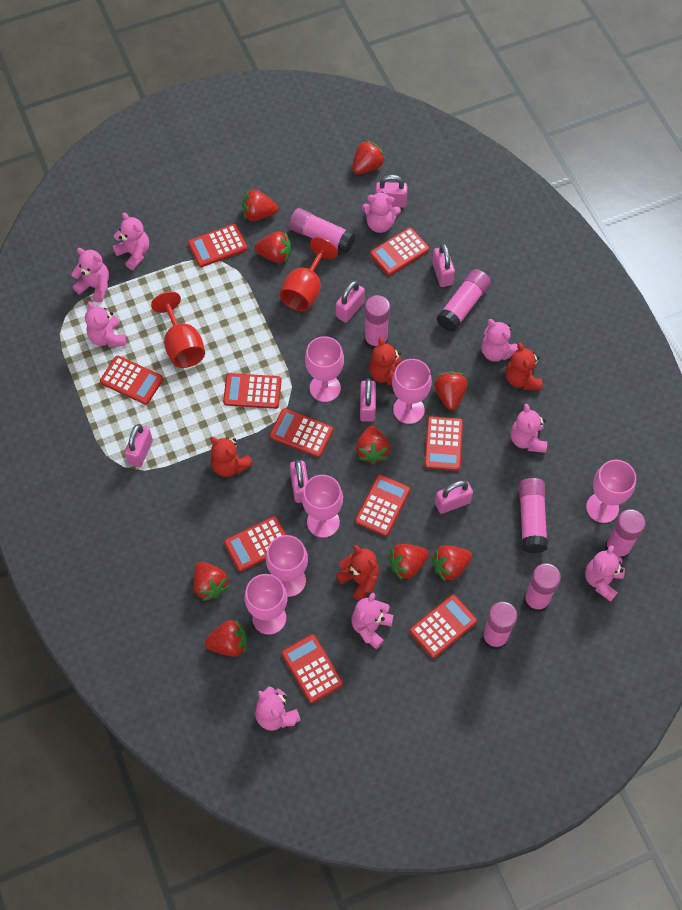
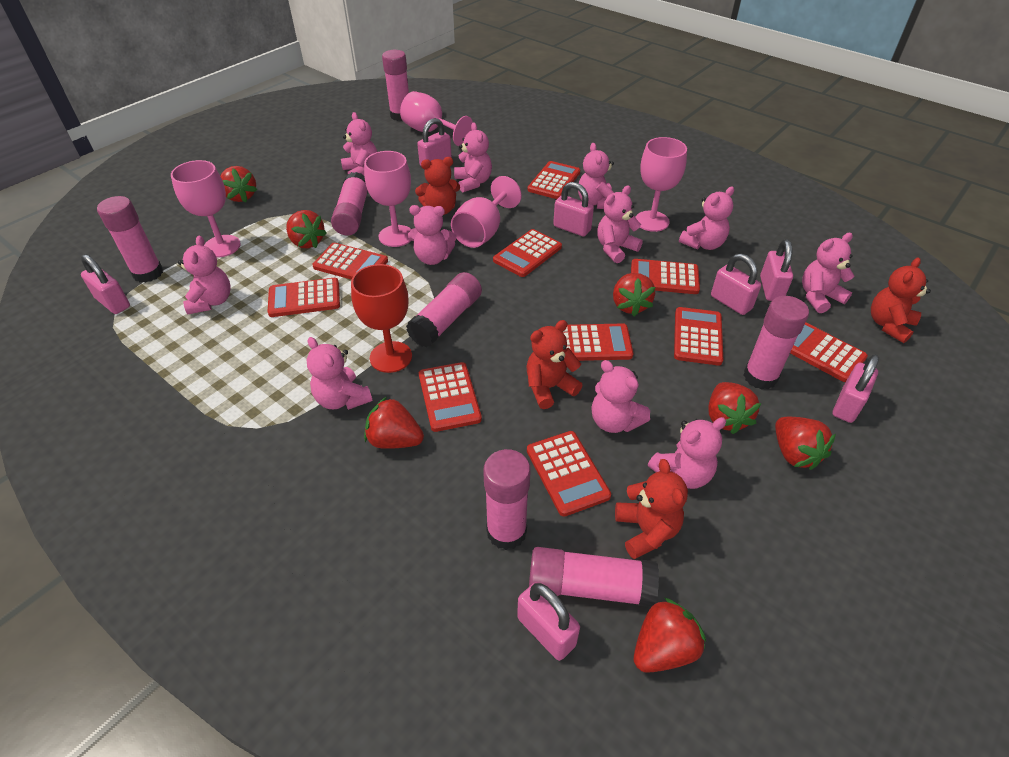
pink goblet: 6 -> 5
pink teddy bear: 9 -> 11
red goblet: 2 -> 1
red strawberry: 9 -> 7

